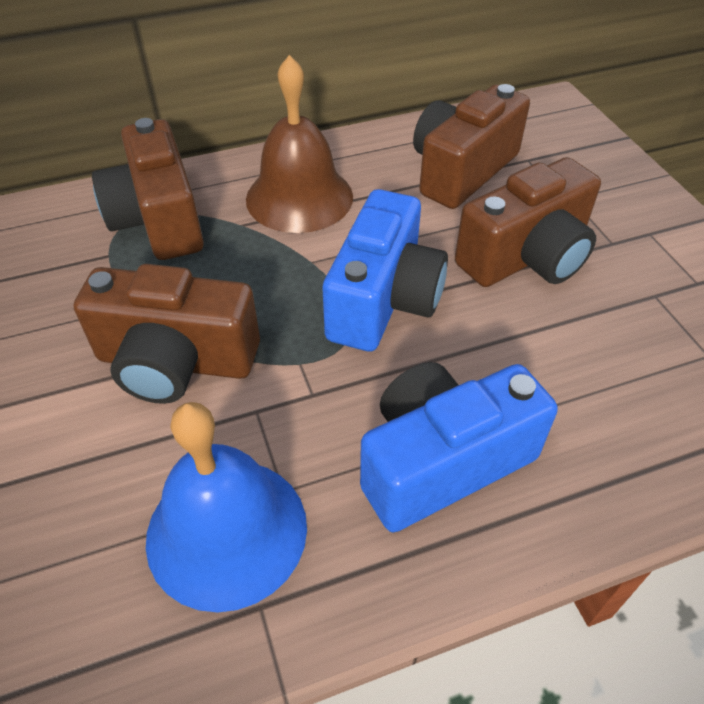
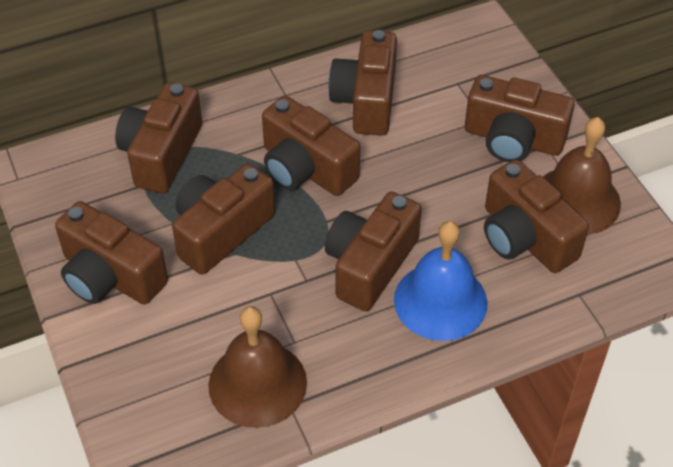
blue camera: 2 -> 0
brown bell: 1 -> 2
brown camera: 4 -> 8

